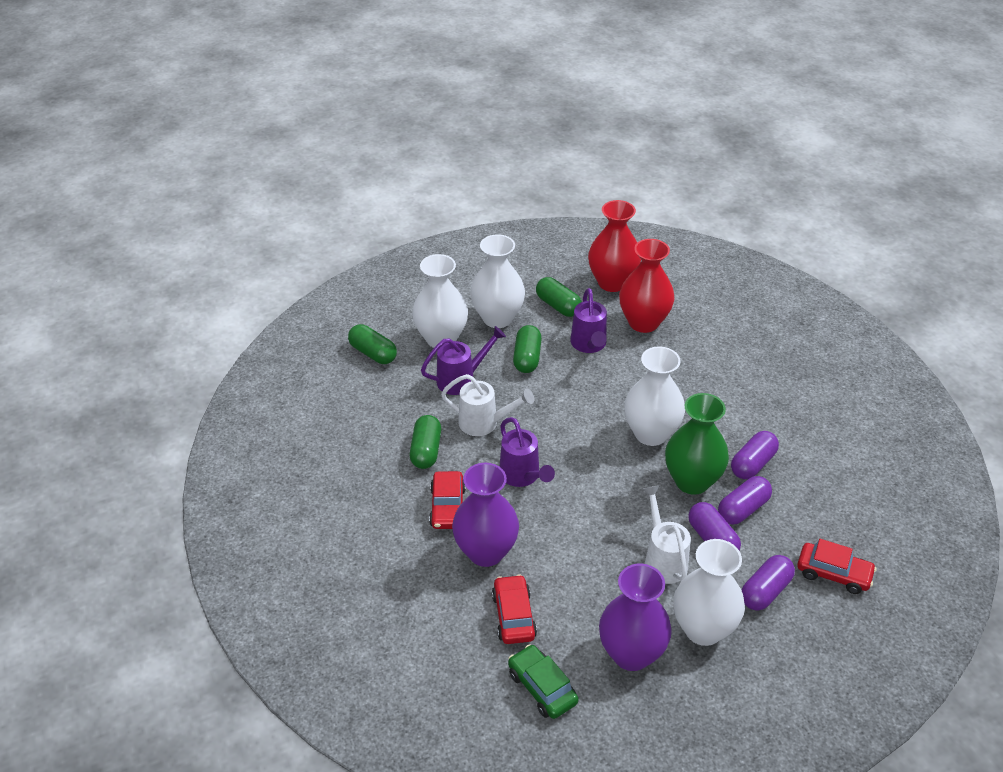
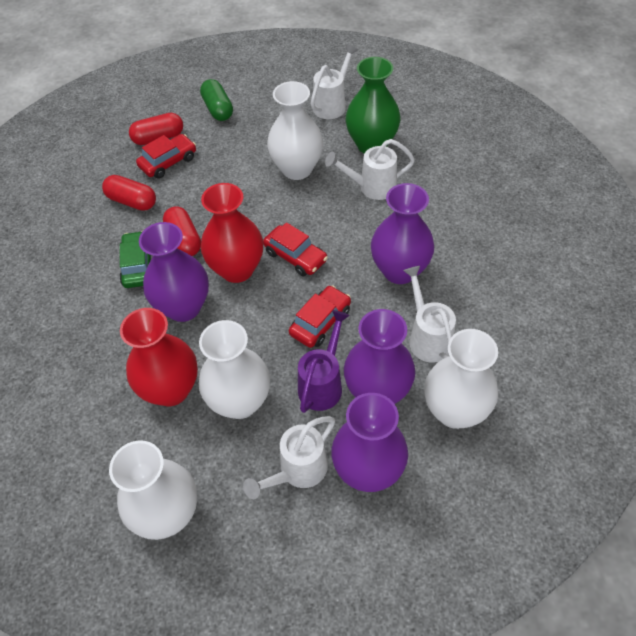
green capsule: 4 -> 1
purple capsule: 4 -> 0
purple vase: 2 -> 4
purple watering can: 3 -> 1
red capsule: 0 -> 3
white watering can: 2 -> 4

